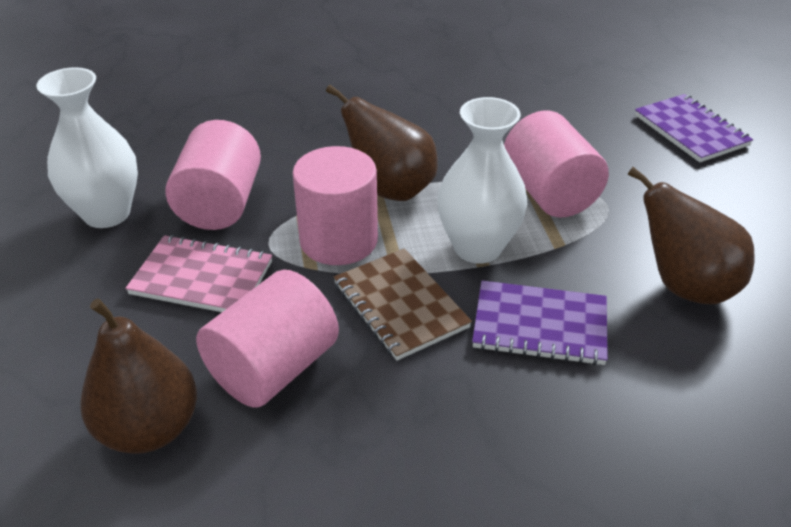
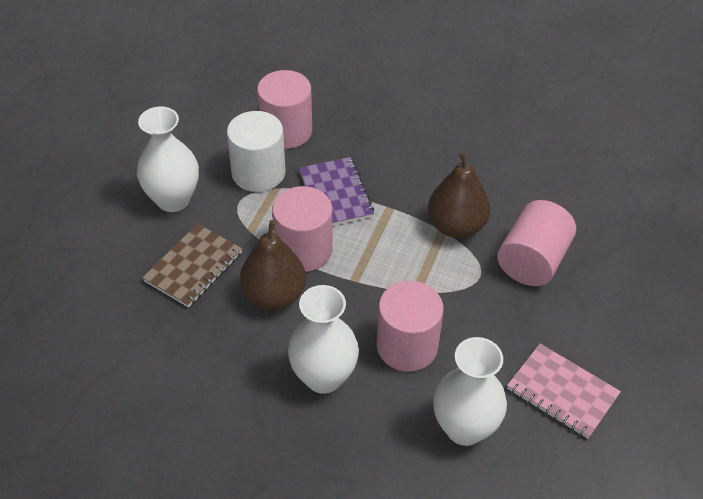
brown pear: 3 -> 2
purple notebook: 2 -> 1
white cylinder: 0 -> 1
white vase: 2 -> 3

